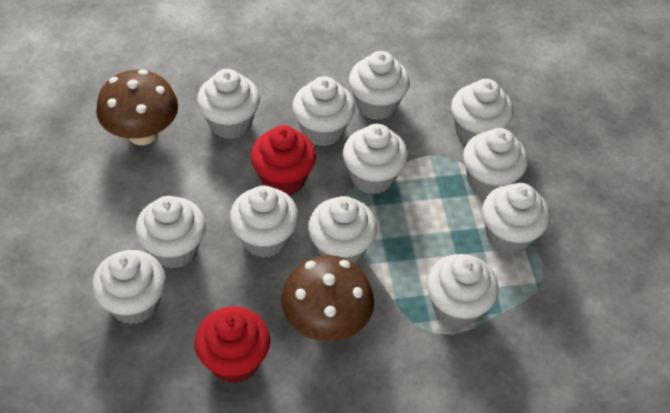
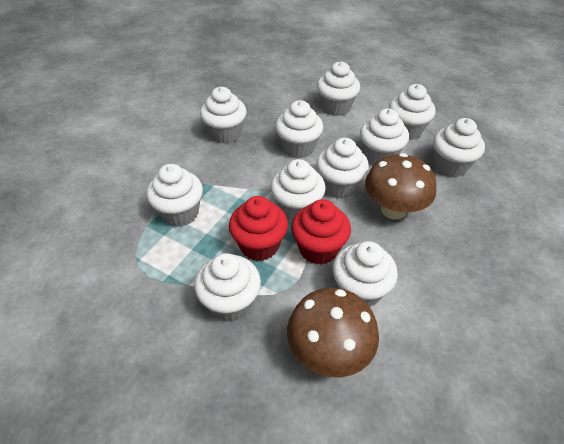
white cupcake: 12 -> 11

